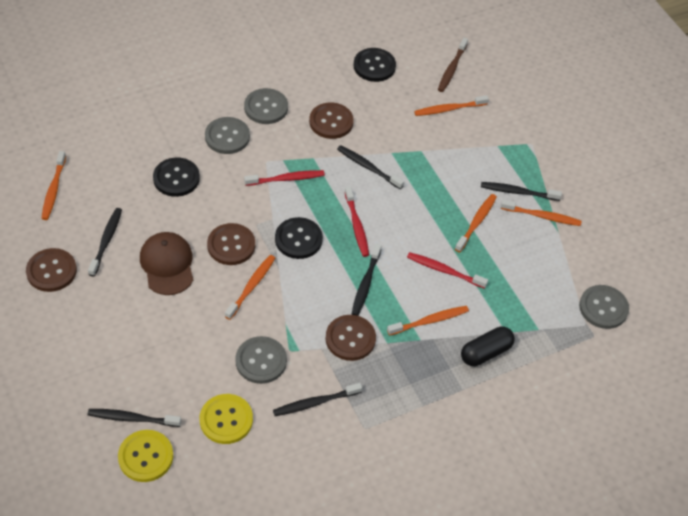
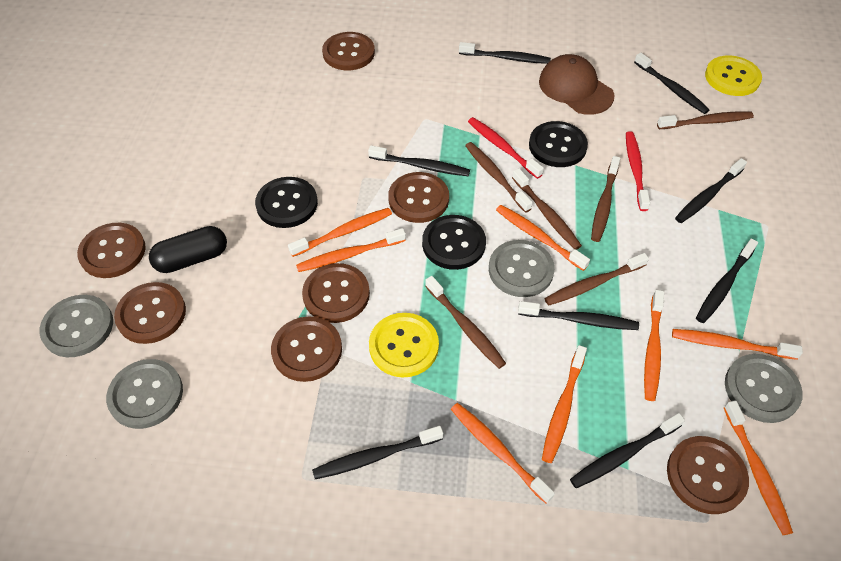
black toothbrush: 6 -> 8
brown button: 4 -> 7
brown toothbrush: 1 -> 6
orange toothbrush: 6 -> 8
red toothbrush: 3 -> 2

